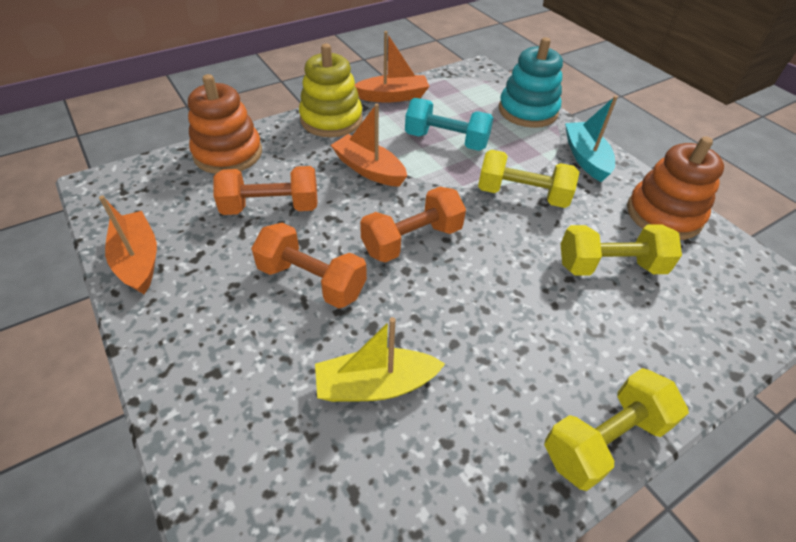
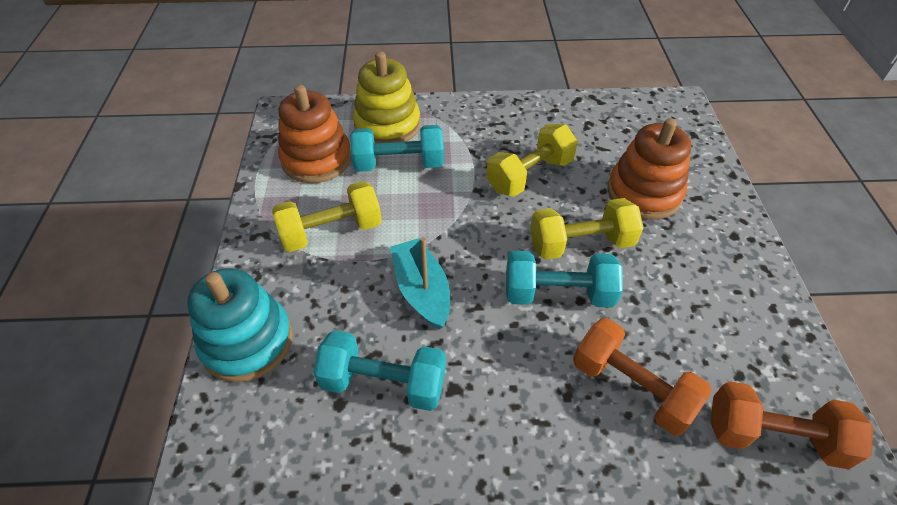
orange boat: 3 -> 0
orange dumbbell: 3 -> 2
turquoise dumbbell: 1 -> 3
yellow boat: 1 -> 0

